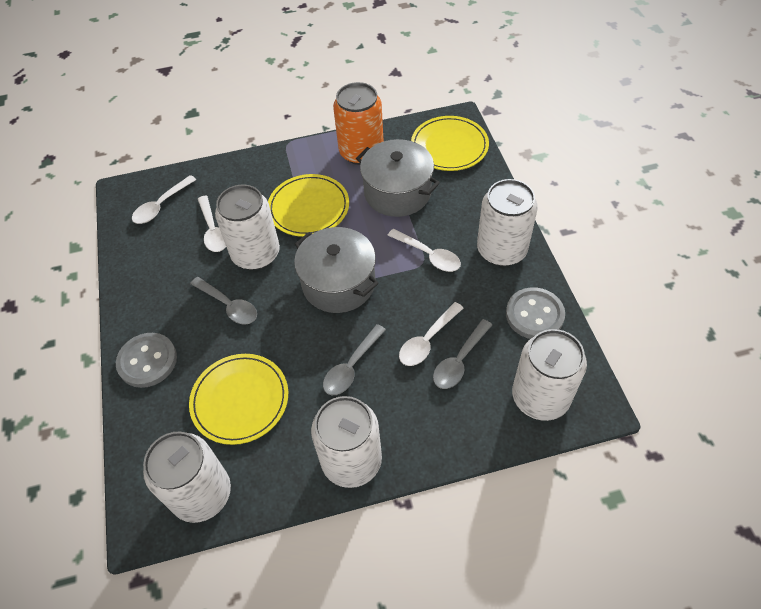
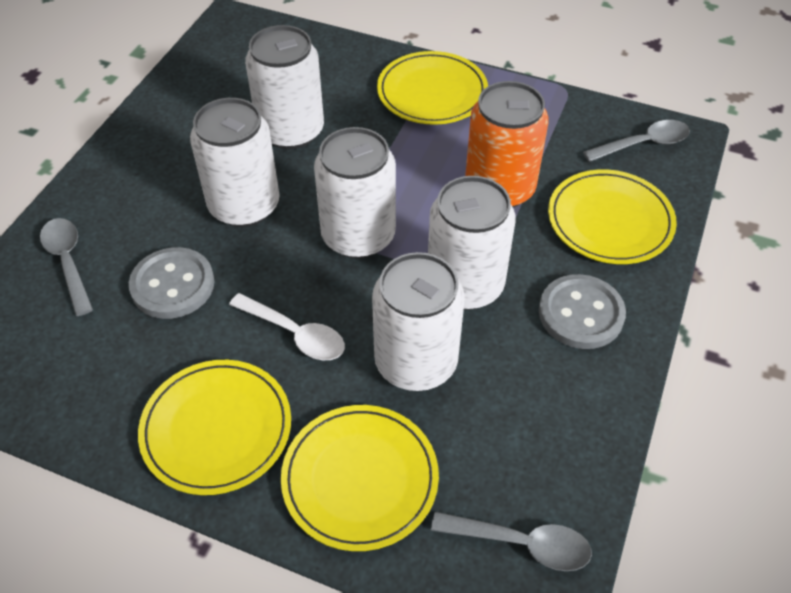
grey pot: 2 -> 0
white spoon: 4 -> 1
yellow plate: 3 -> 4

